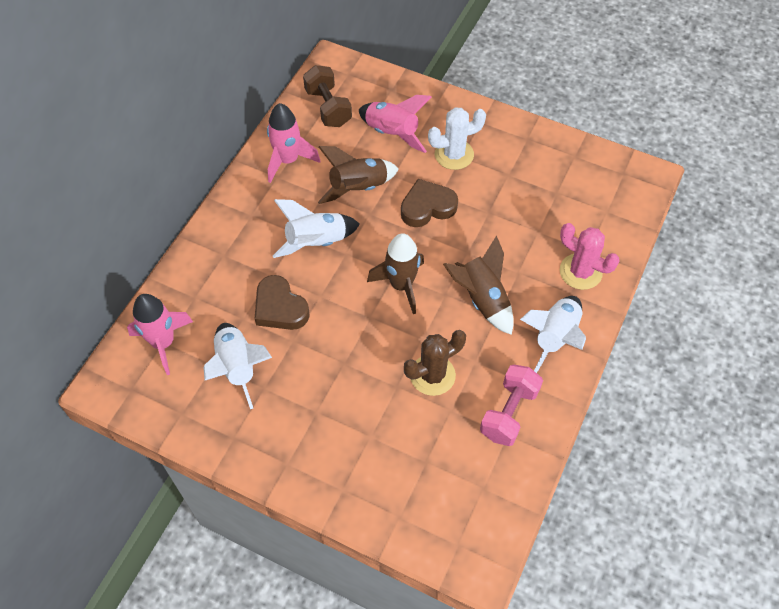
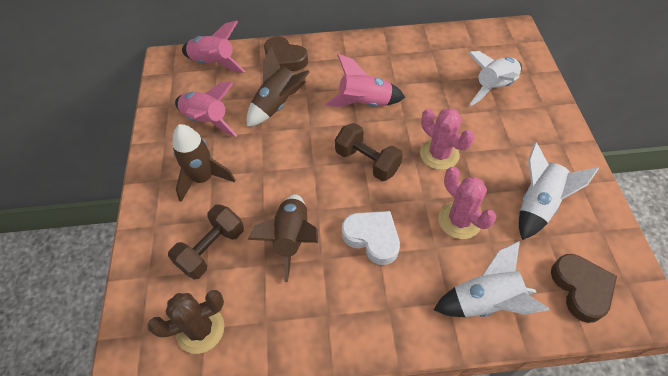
brown dumbbell: 1 -> 2
pink cactus: 1 -> 2
pink dumbbell: 1 -> 0
white cactus: 1 -> 0
white heart: 0 -> 1

